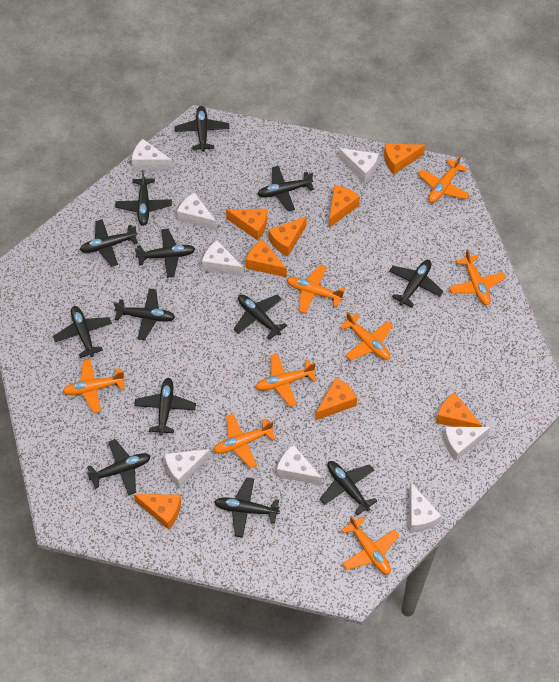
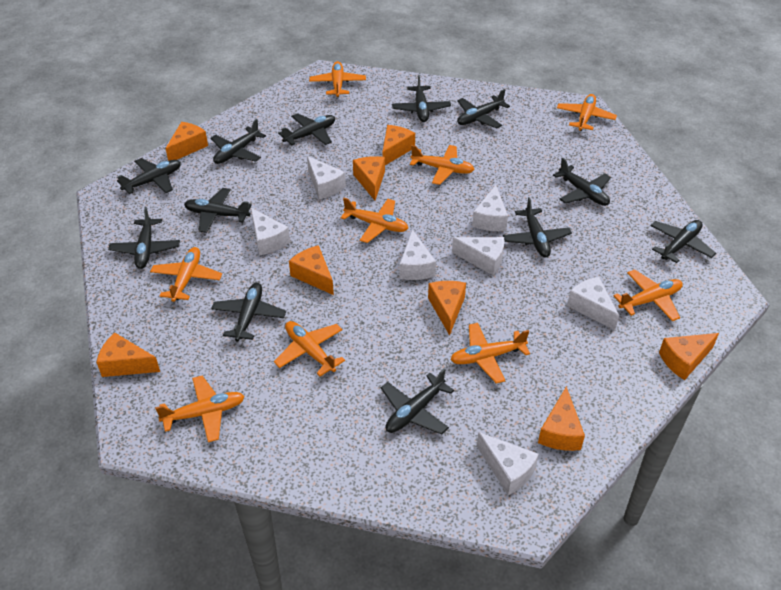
black plane: 13 -> 12
orange plane: 8 -> 9
white cheese: 8 -> 7

